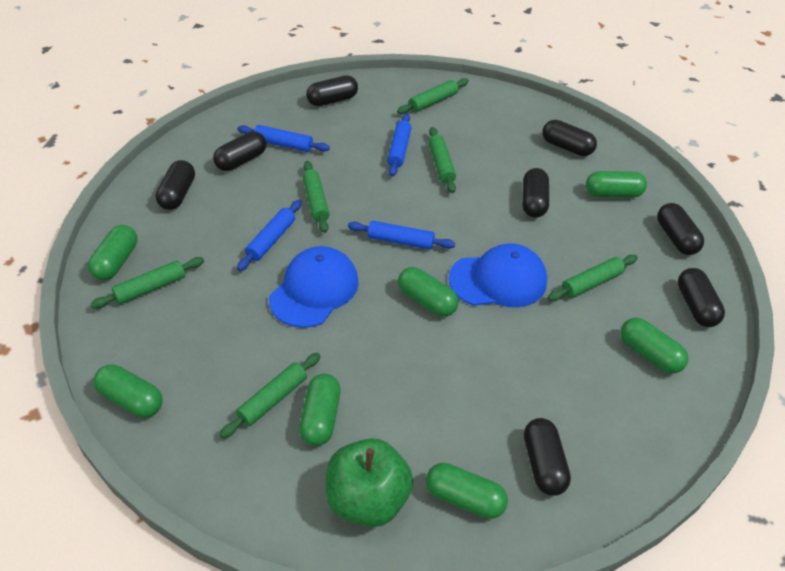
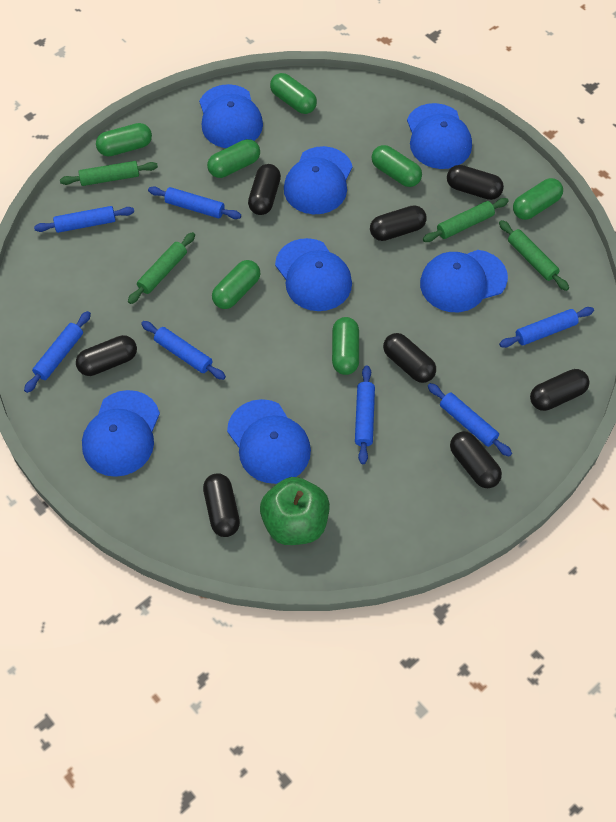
blue cap: 2 -> 7
blue rolling pin: 4 -> 7
green rolling pin: 6 -> 4

